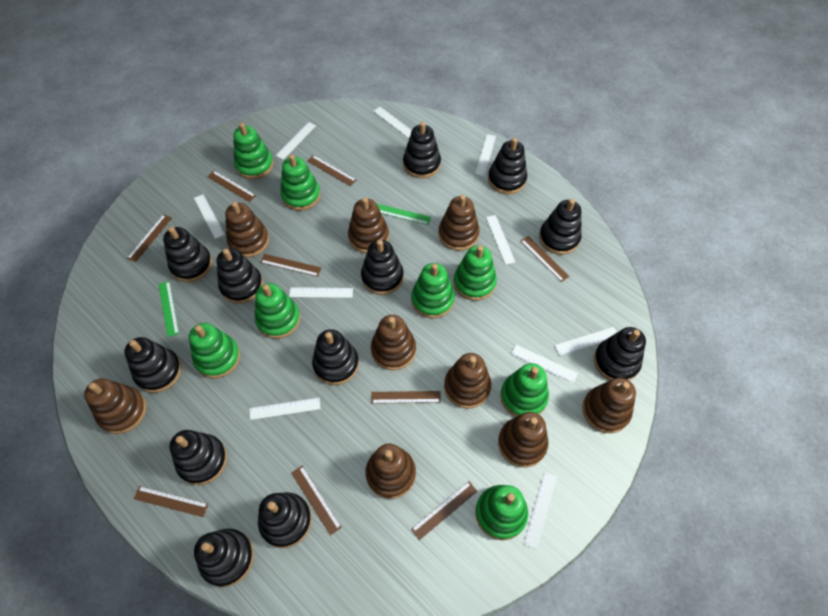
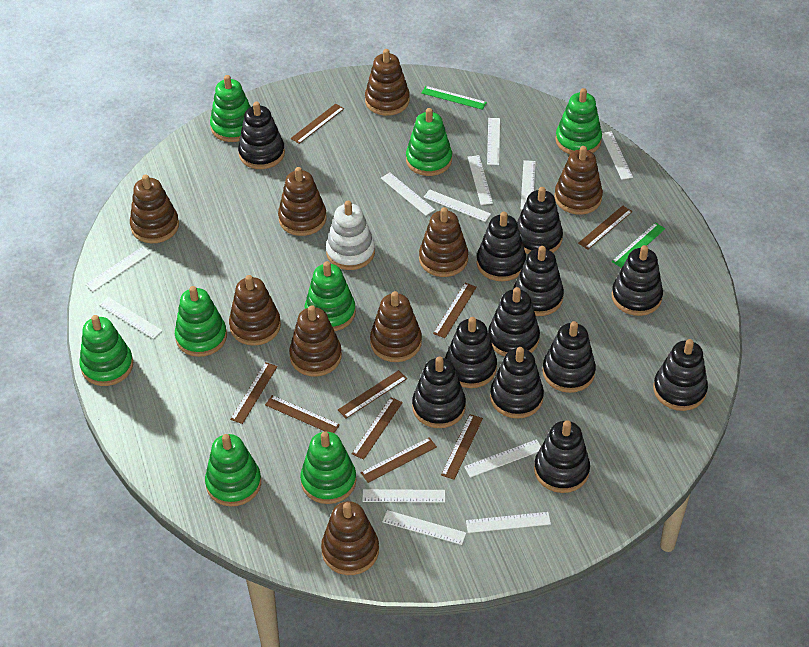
white ruler: 10 -> 12
white stacking toy: 0 -> 1

